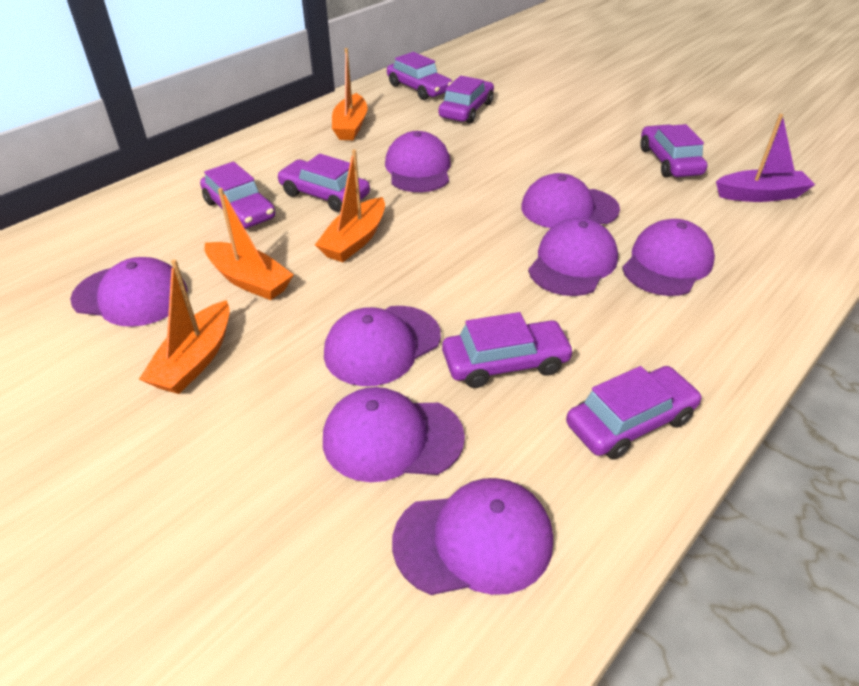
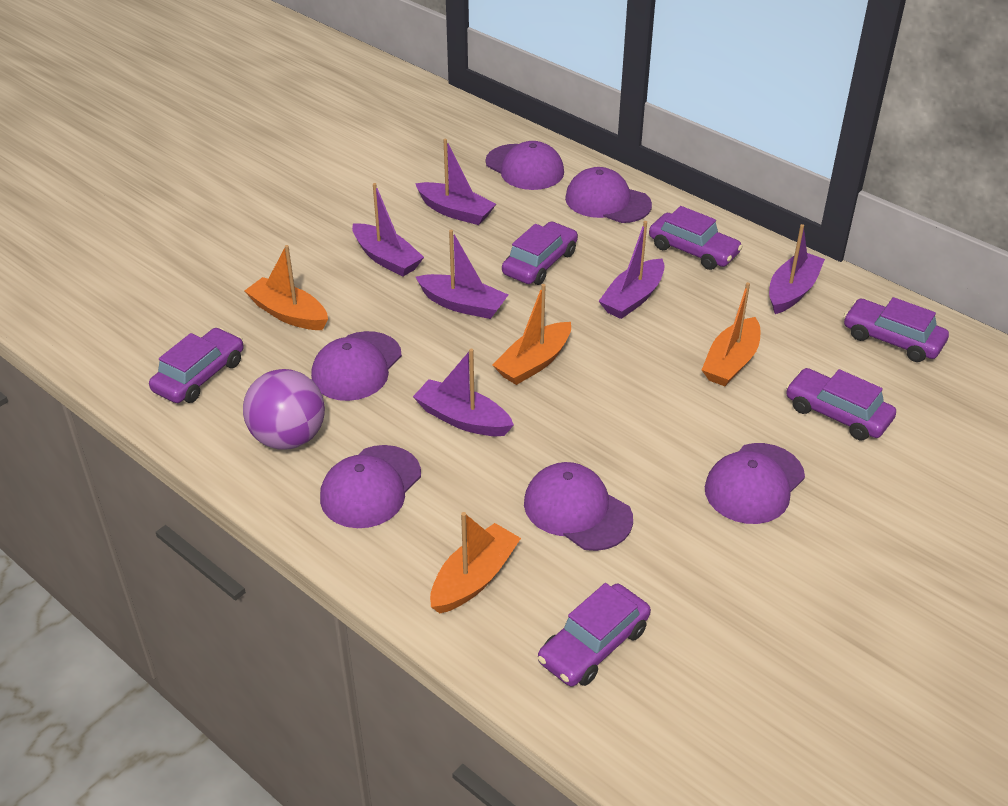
purple ball: 0 -> 1
purple boat: 1 -> 6
purple cap: 8 -> 6
purple car: 7 -> 6

